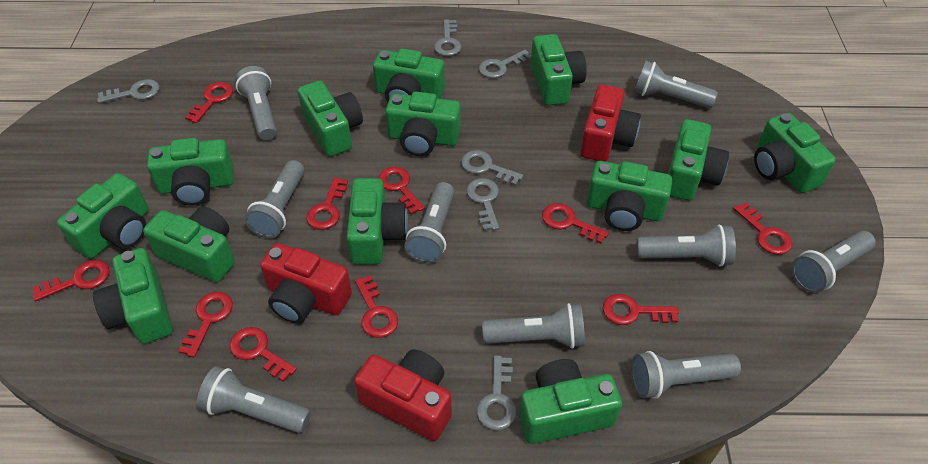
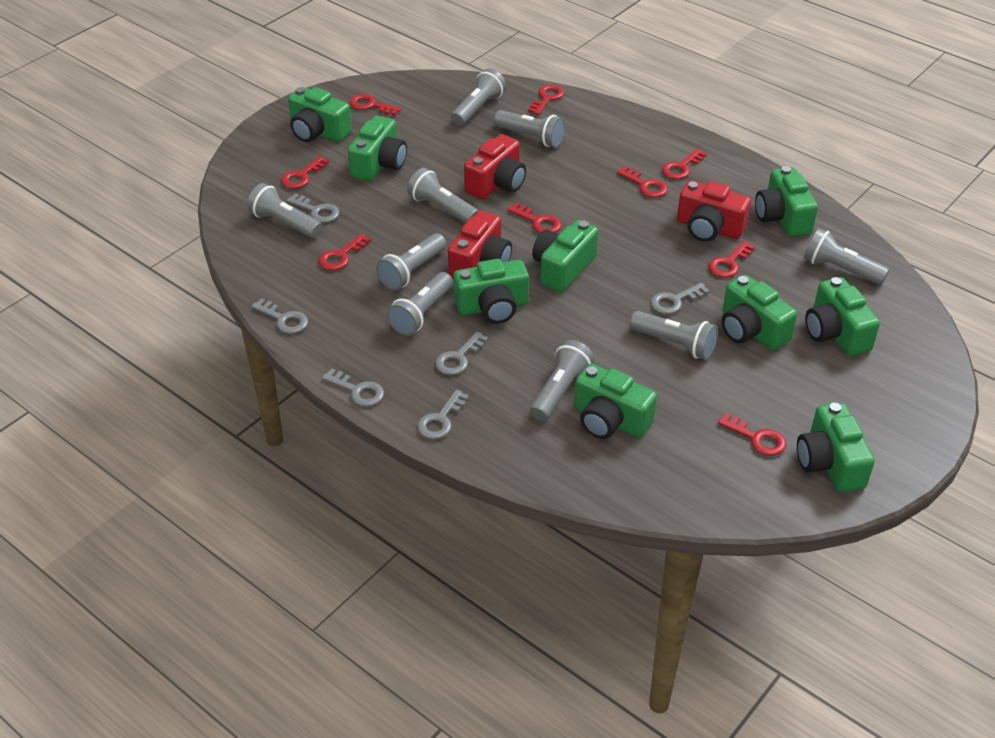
green camera: 13 -> 9
red key: 10 -> 9

